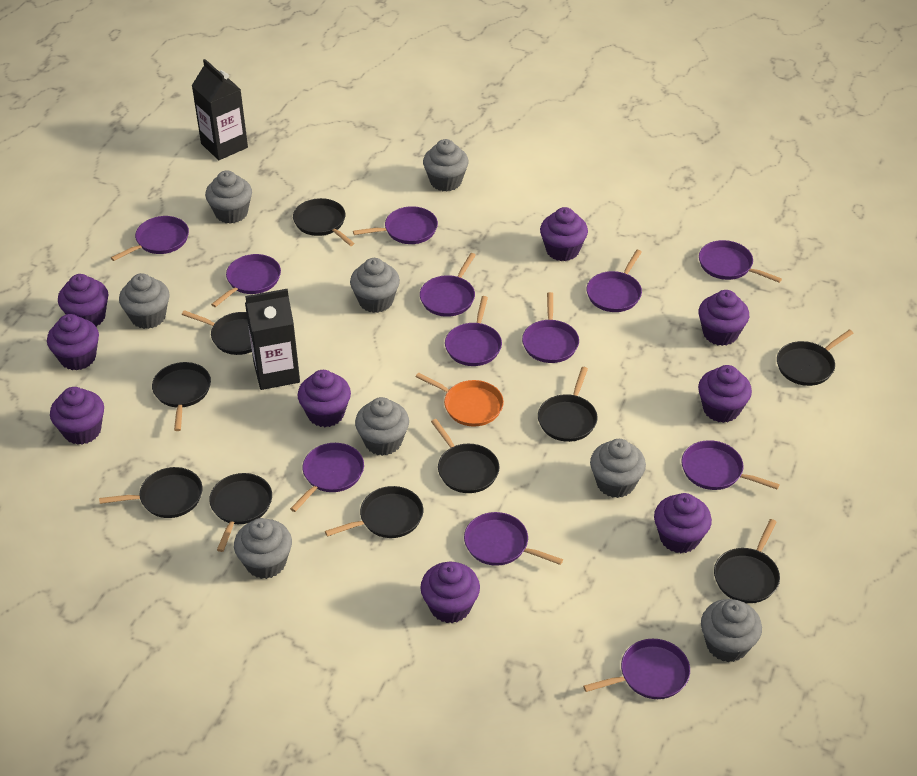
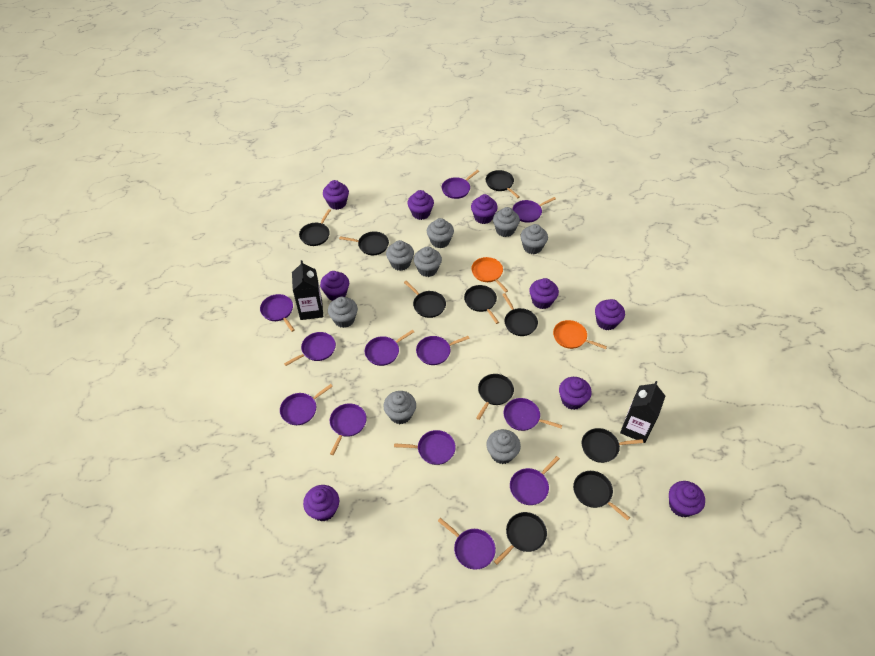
orange pan: 1 -> 2

